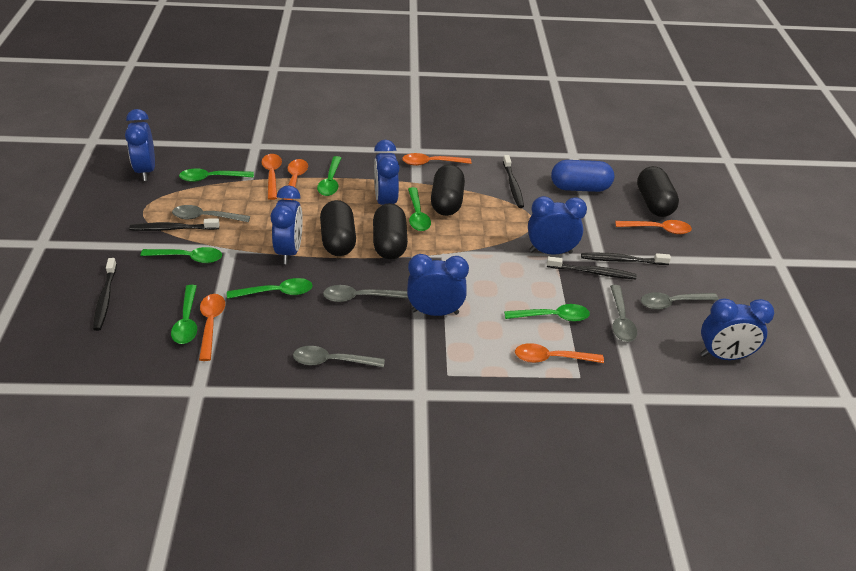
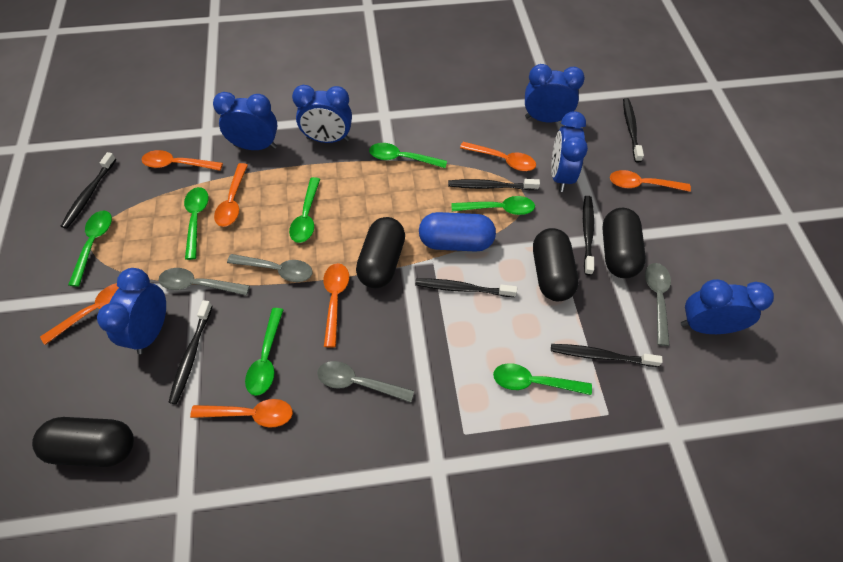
black toothbrush: 5 -> 7
grey spoon: 5 -> 4
orange spoon: 6 -> 7

